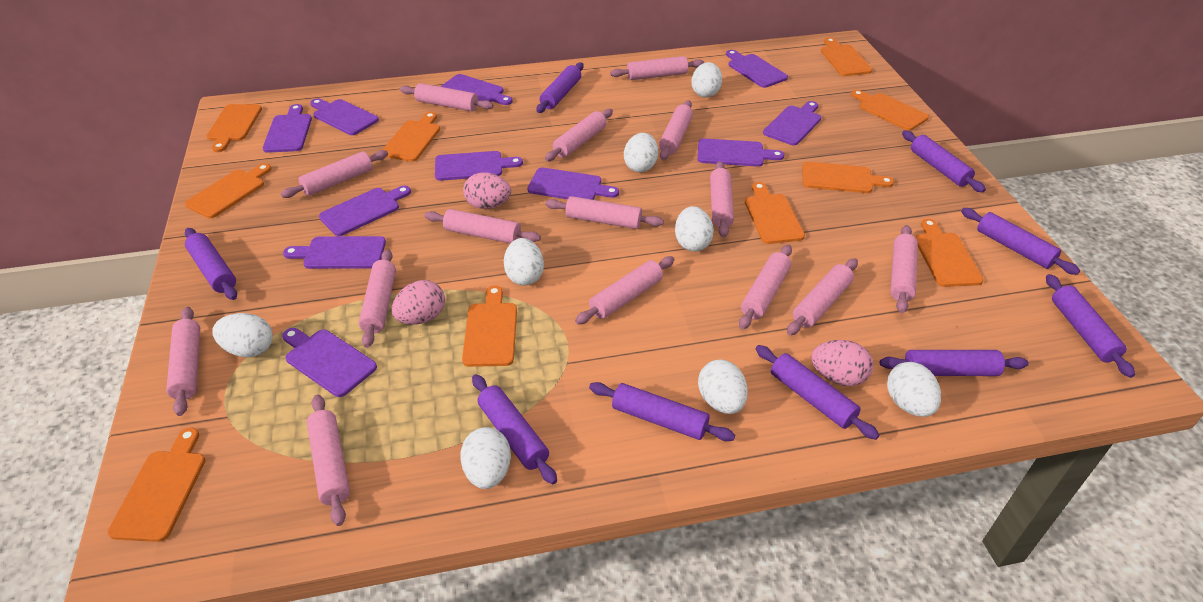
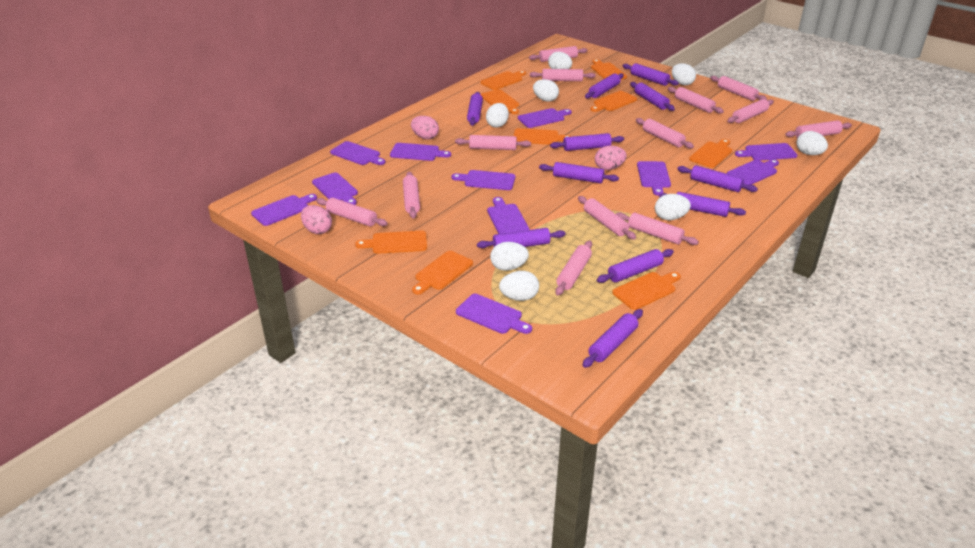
orange cutting board: 10 -> 9
pink rolling pin: 15 -> 13
purple rolling pin: 9 -> 11

